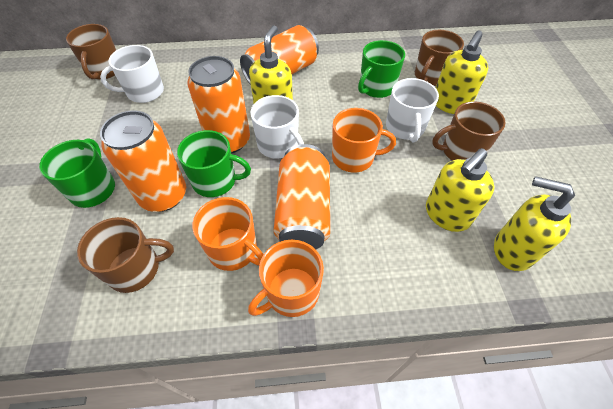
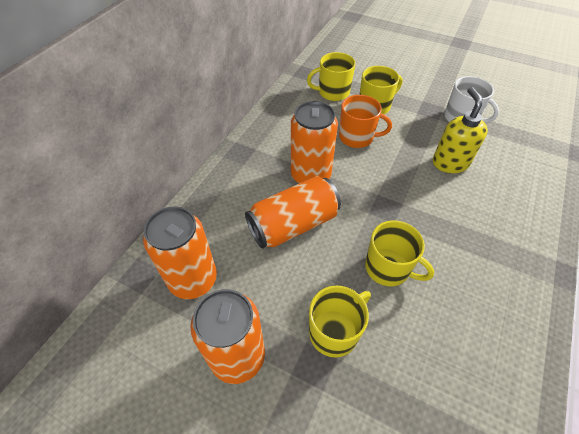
brown mug: 4 -> 0
green mug: 3 -> 0
orange mug: 3 -> 1
white mug: 3 -> 1
yellow mug: 0 -> 4
yellow soap dispenser: 4 -> 1

